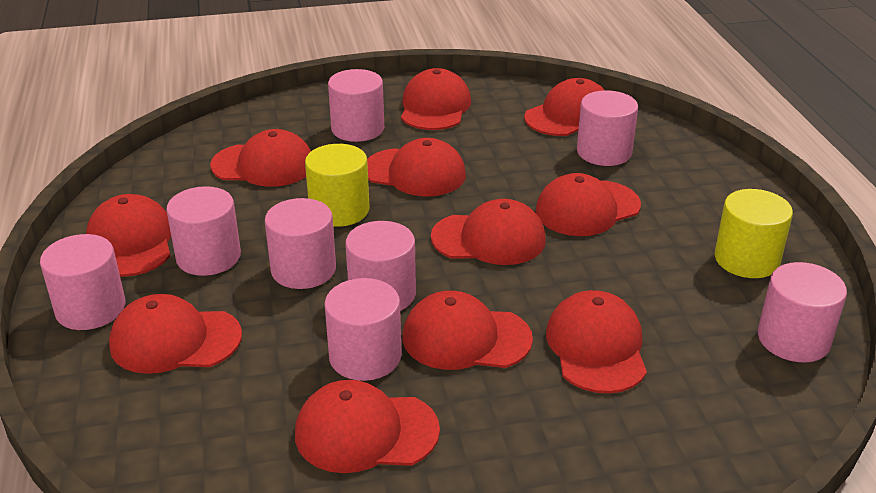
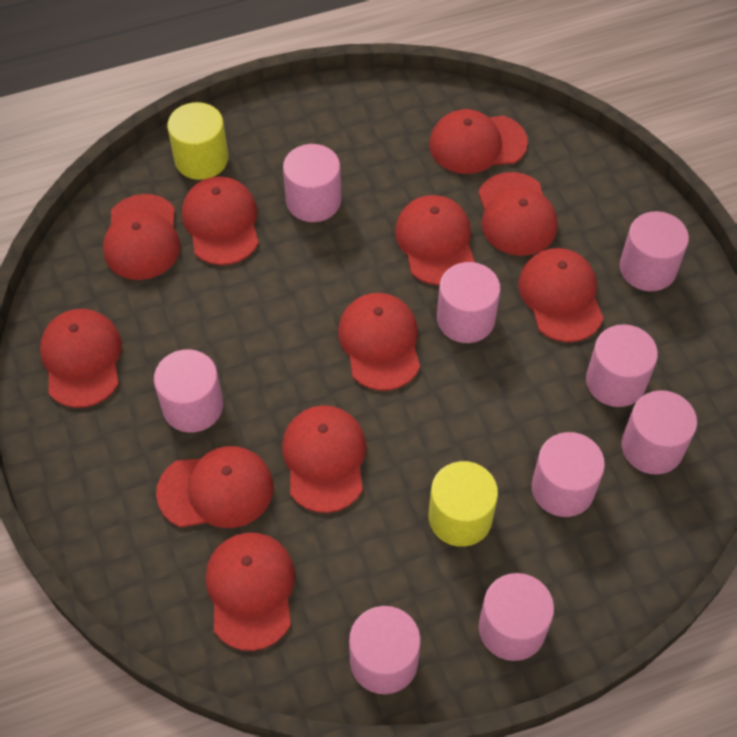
pink cylinder: 8 -> 9

